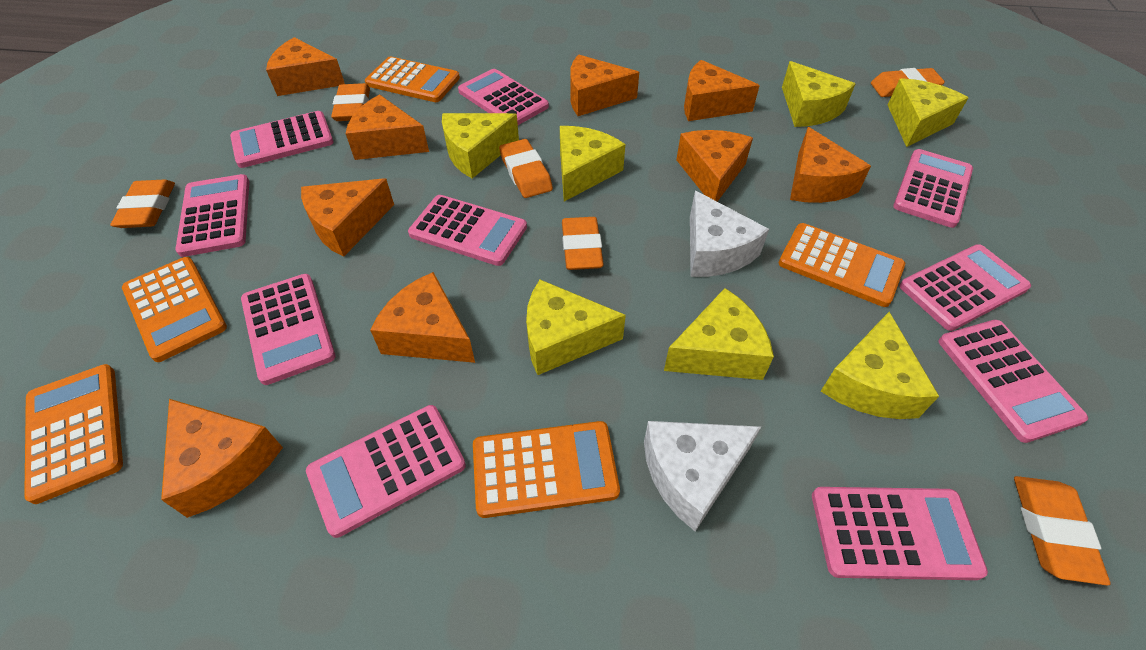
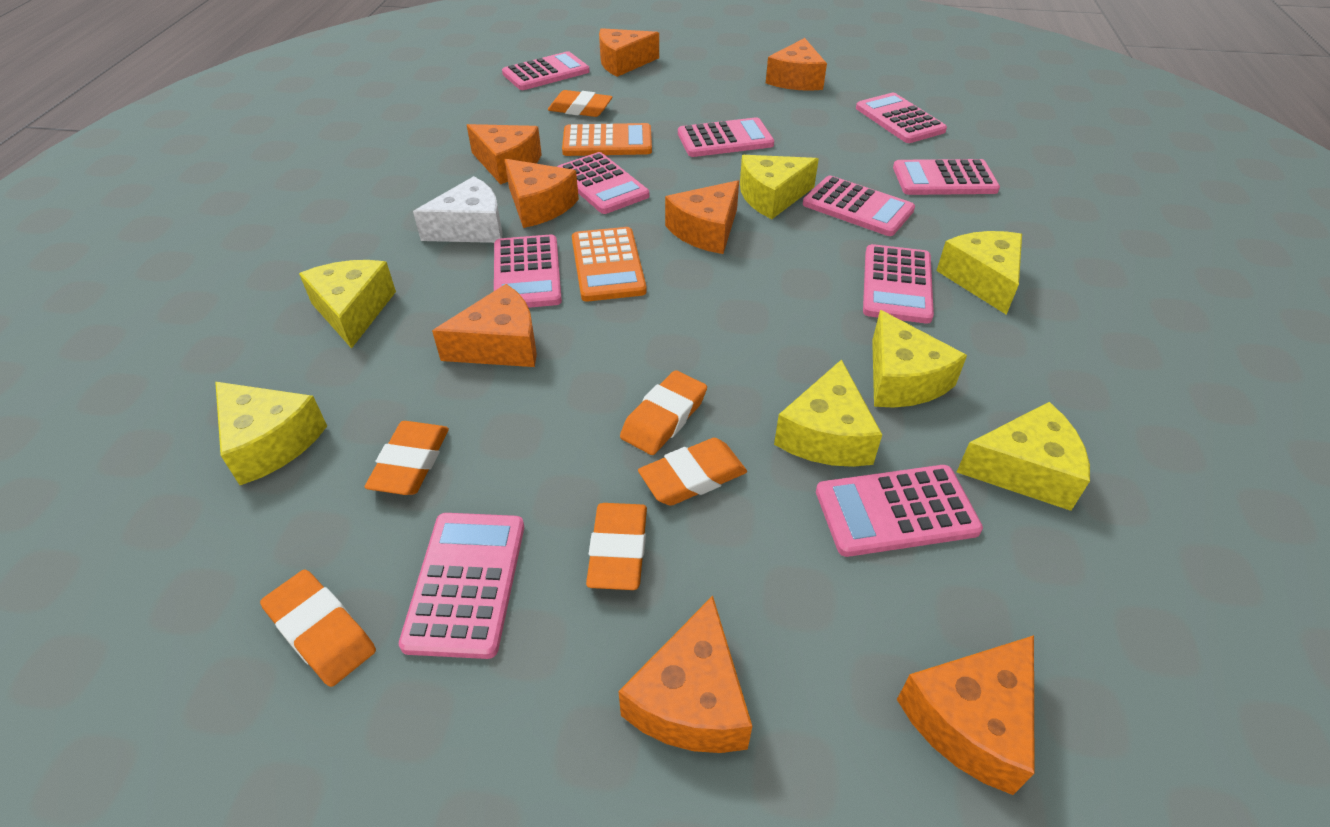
orange calculator: 5 -> 2
orange cheese: 9 -> 8
white cheese: 2 -> 1

